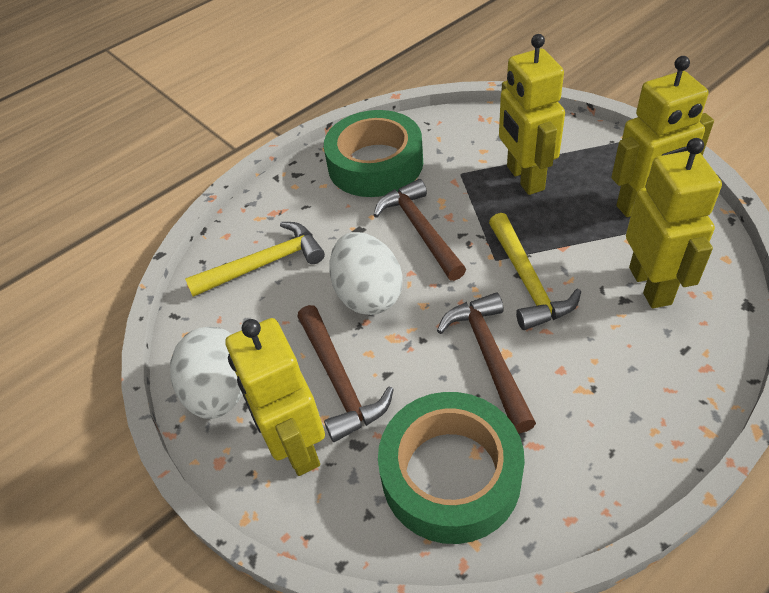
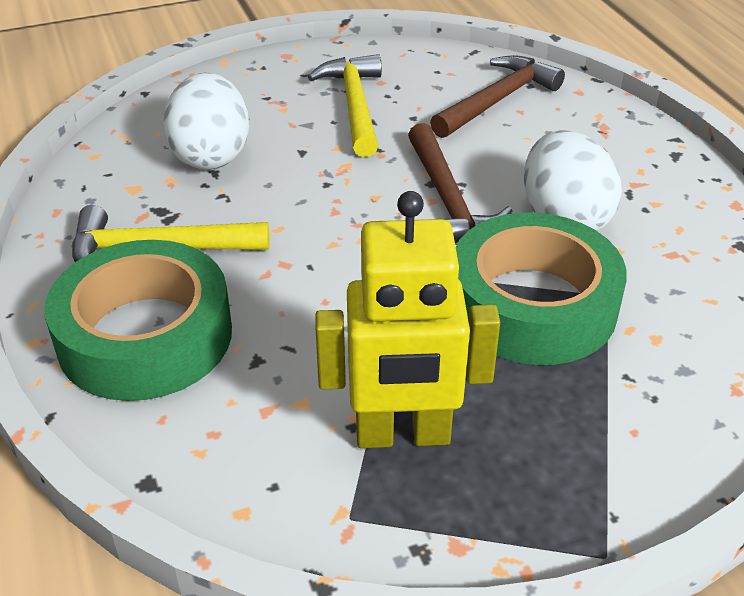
brown hammer: 3 -> 2
yellow robot: 4 -> 1

